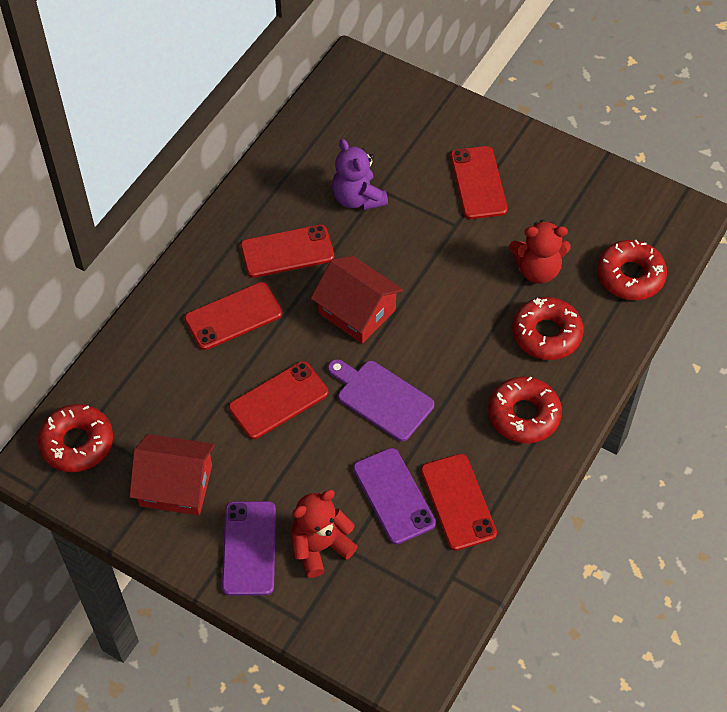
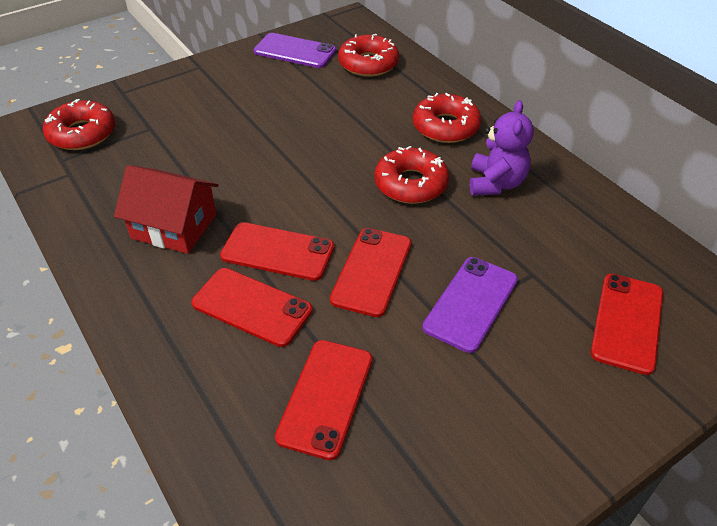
purple cutting board: 1 -> 0
red house: 2 -> 1
red teddy bear: 2 -> 0

